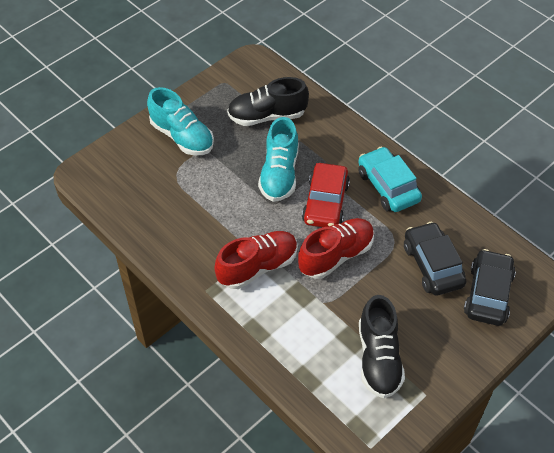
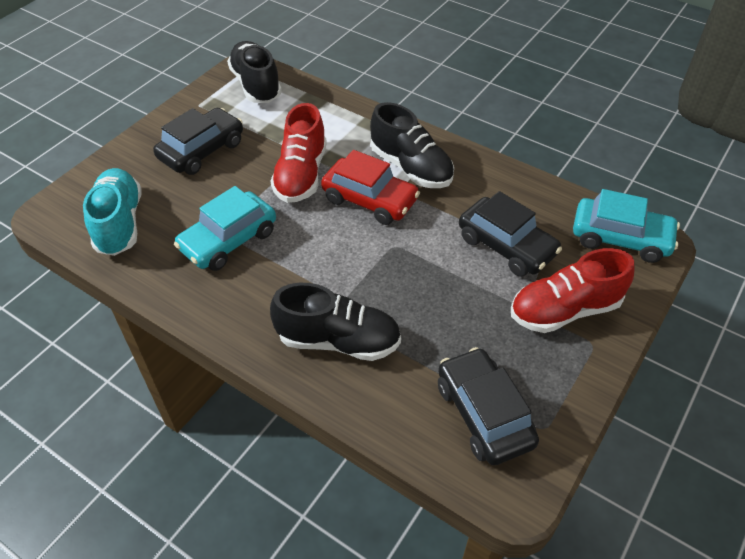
black car: 2 -> 3
black shoe: 2 -> 3
turquoise car: 1 -> 2
turquoise shoe: 2 -> 1

